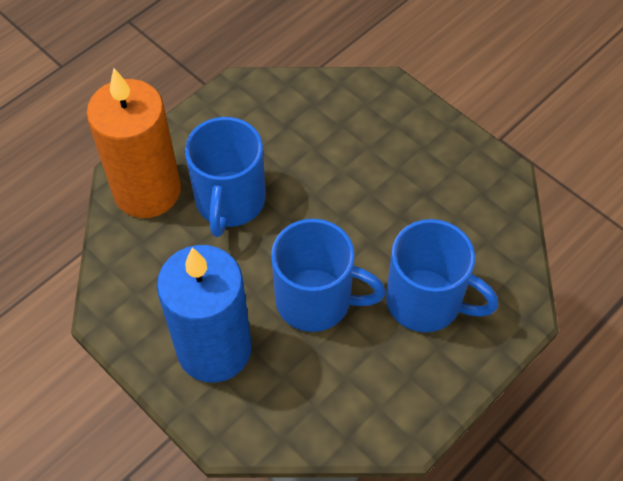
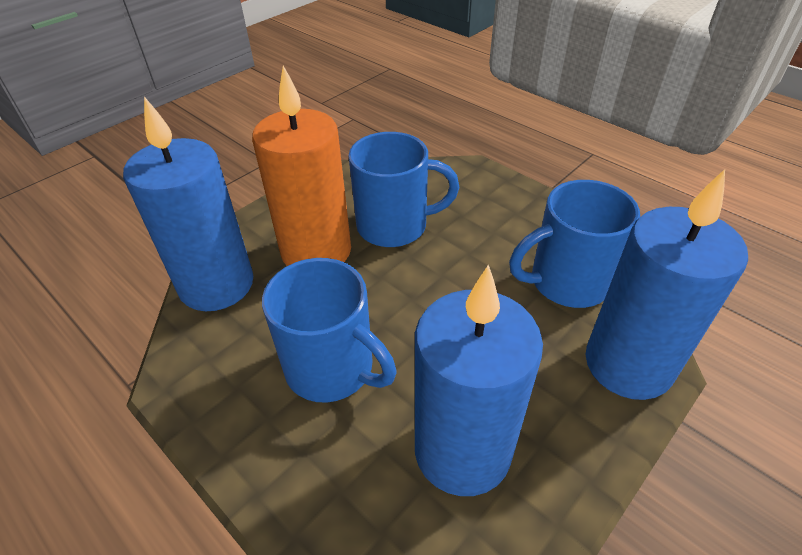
blue candle: 1 -> 3

